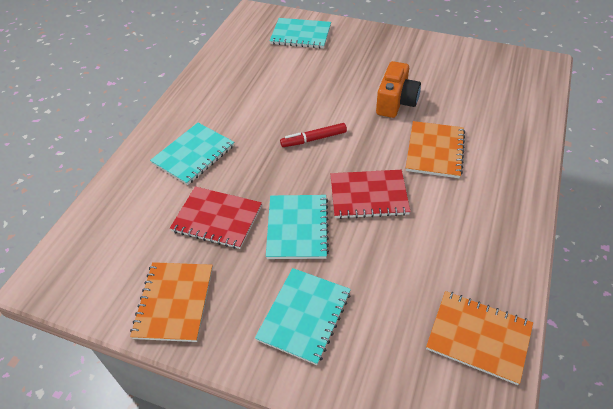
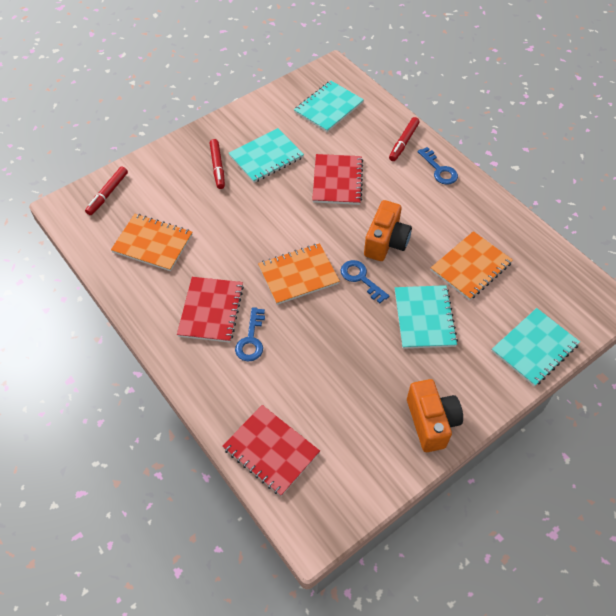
blue key: 0 -> 3
orange camera: 1 -> 2
red marker: 1 -> 3
red notebook: 2 -> 3

